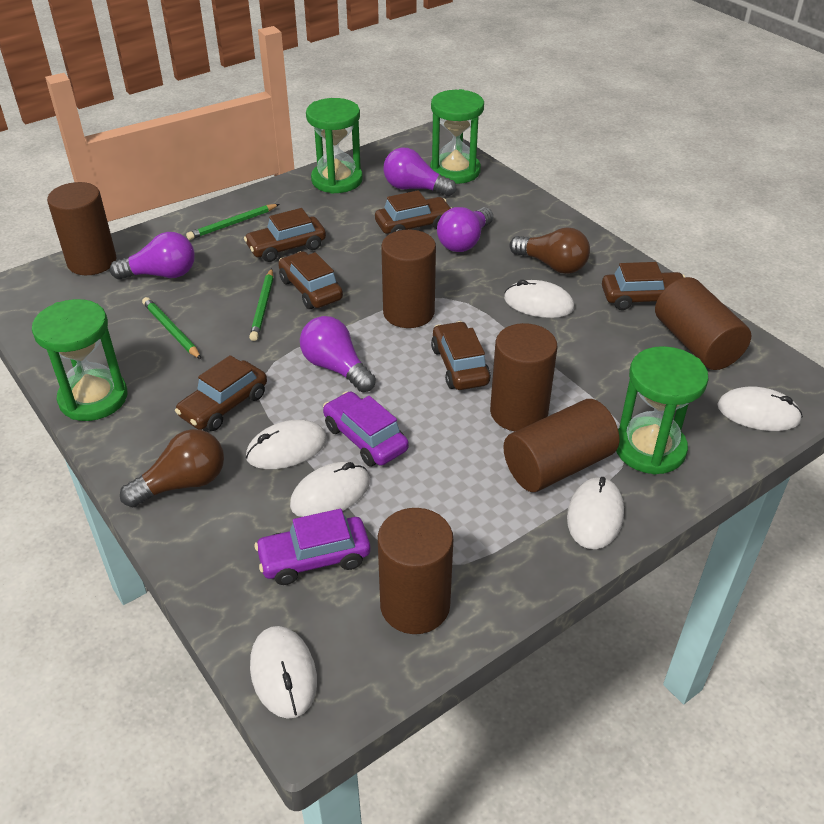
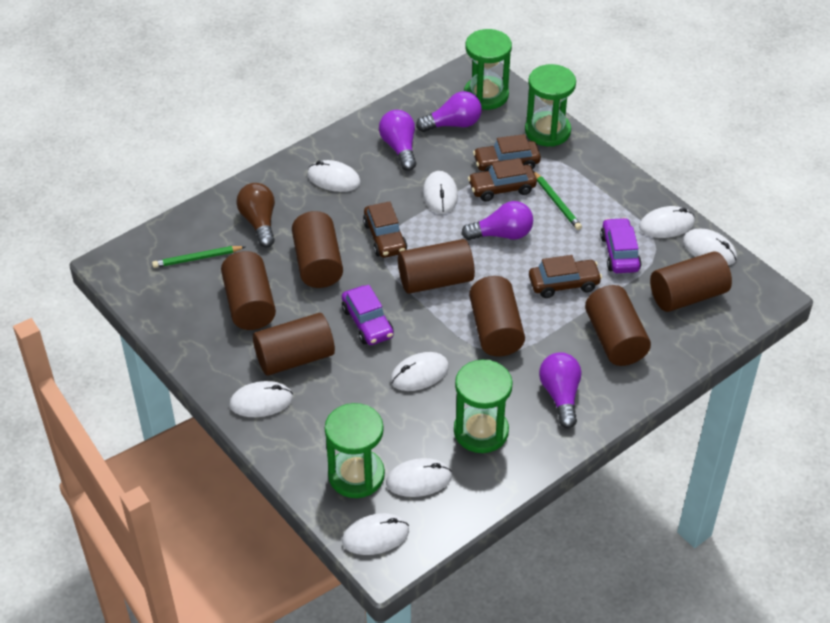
brown car: 6 -> 4
brown cylinder: 6 -> 7
brown light bulb: 2 -> 1
green pencil: 3 -> 2
white mouse: 6 -> 8

